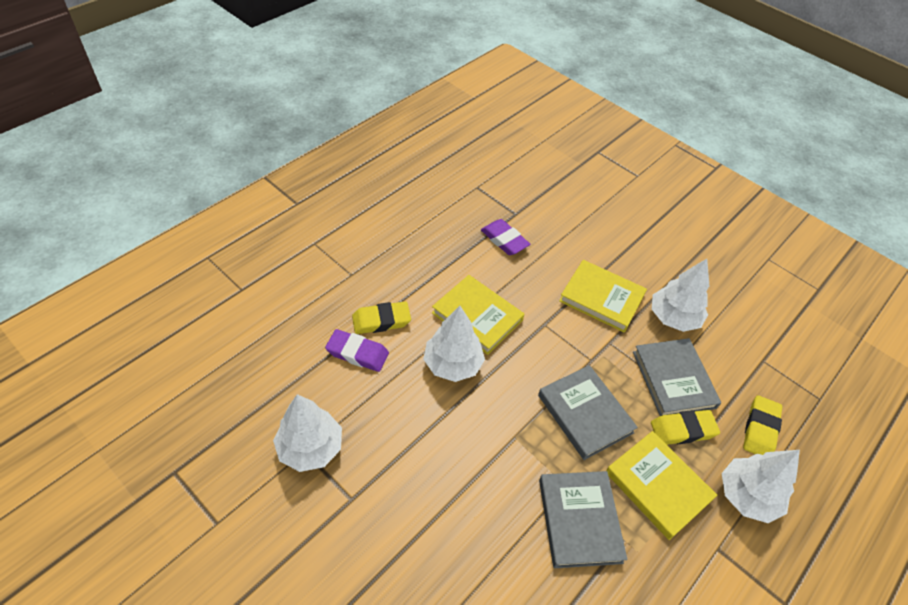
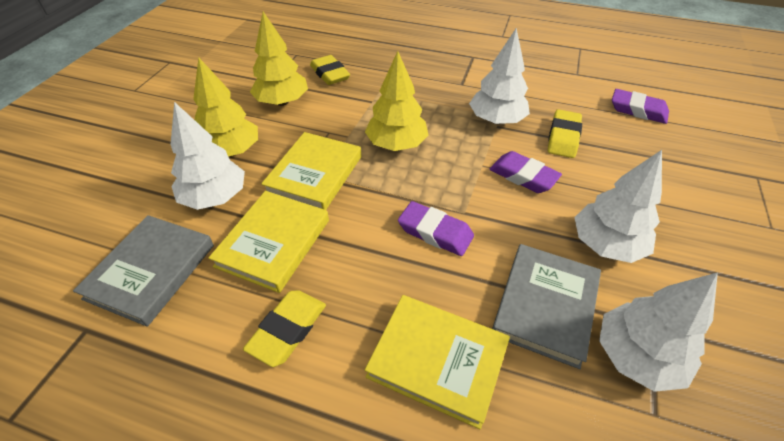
grey book: 3 -> 2
purple eraser: 2 -> 3
yellow tree: 0 -> 3

